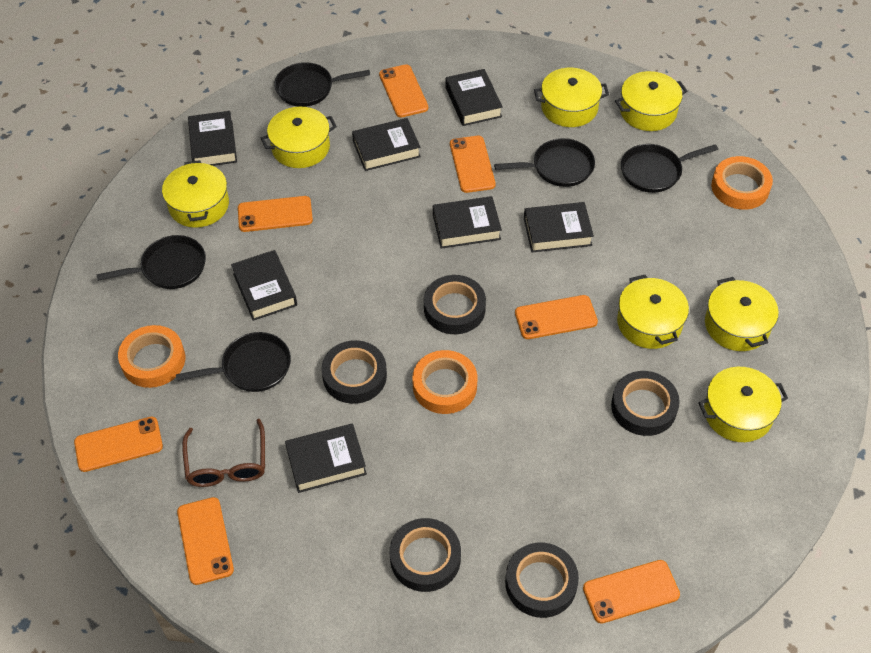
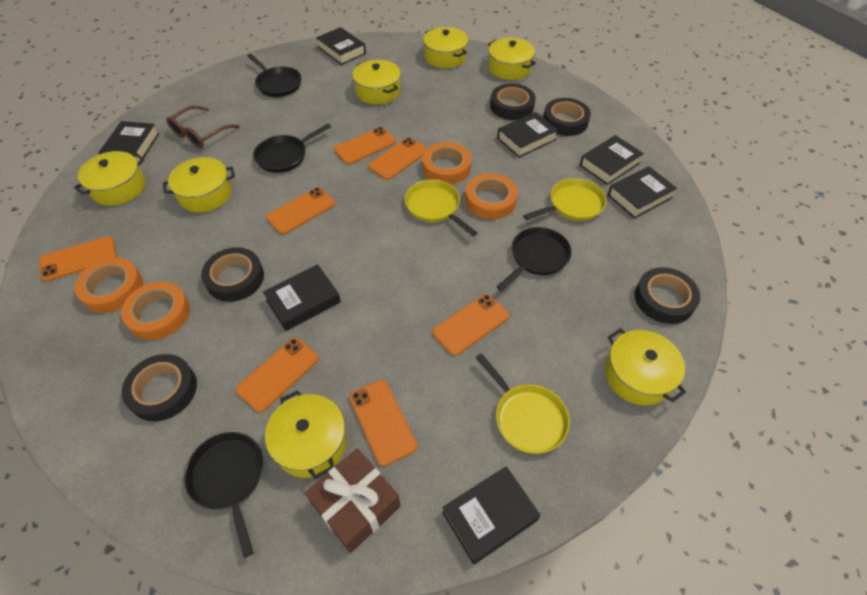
black pan: 5 -> 4
brown gift: 0 -> 1
orange tape: 3 -> 4
yellow pan: 0 -> 3

